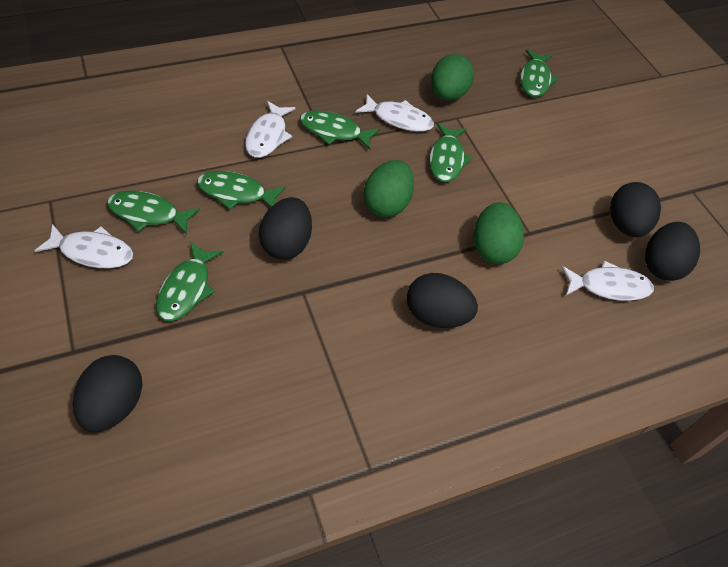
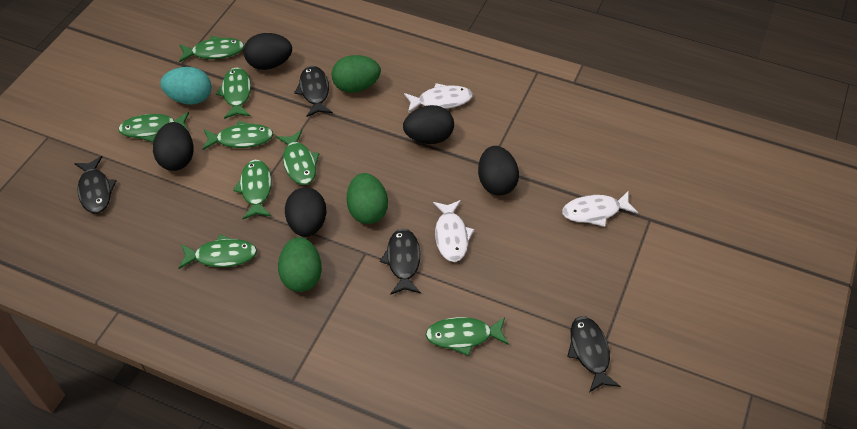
black fish: 0 -> 4
green fish: 6 -> 8
turquoise egg: 0 -> 1
white fish: 4 -> 3

